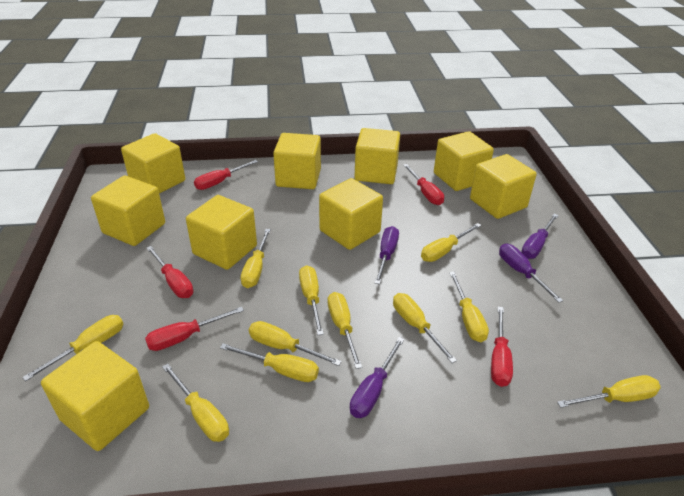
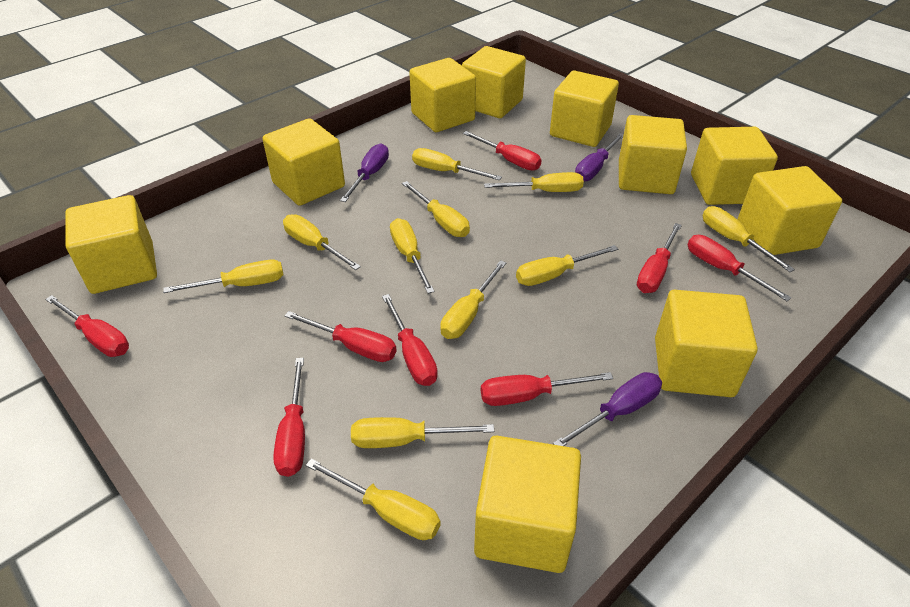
purple screwdriver: 4 -> 3
red screwdriver: 5 -> 8
yellow cube: 9 -> 10

